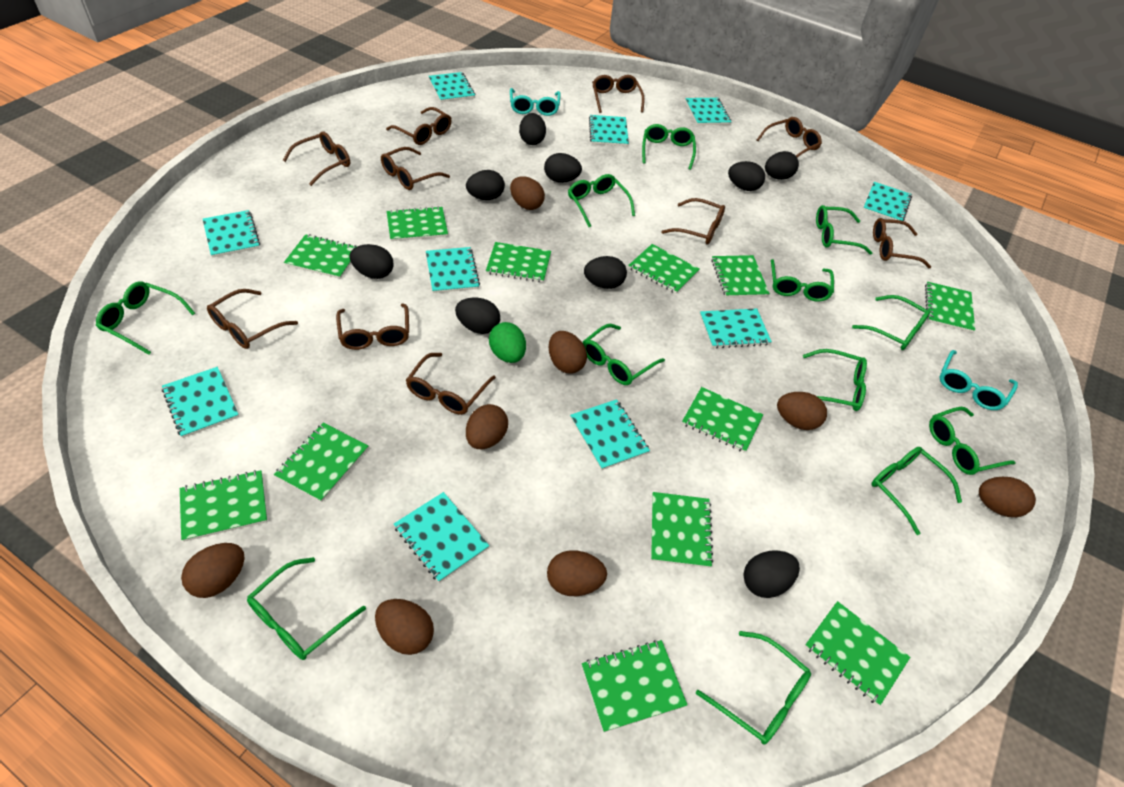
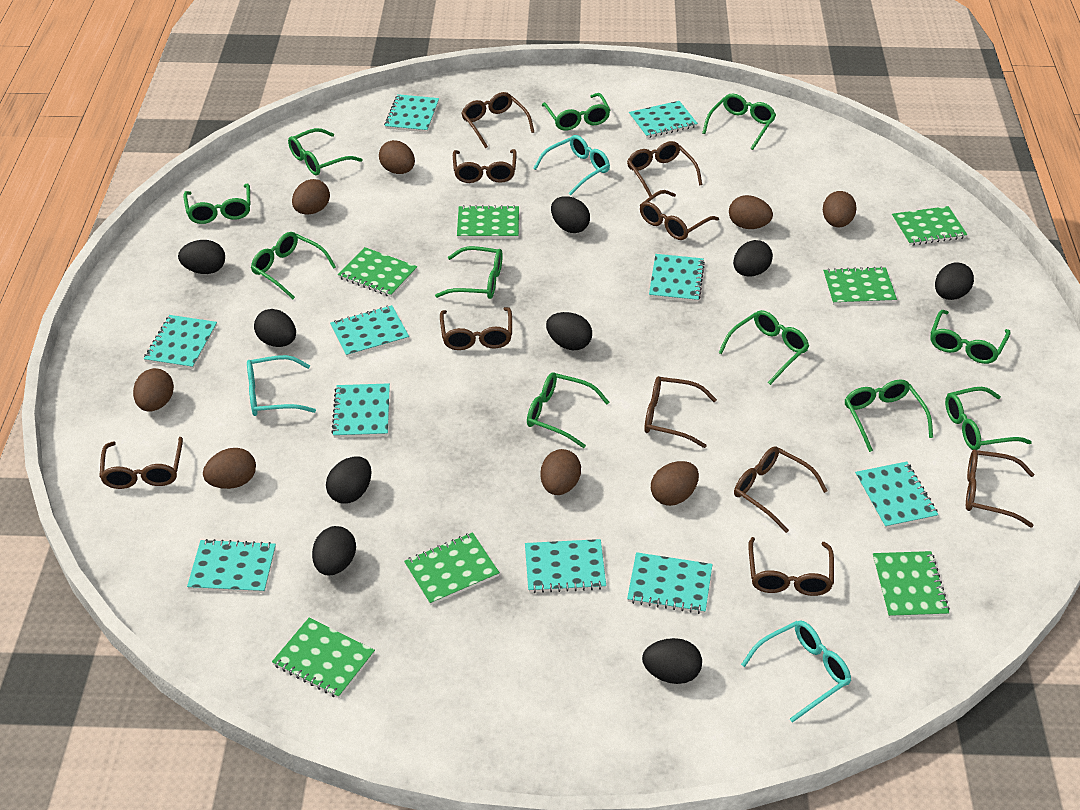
green egg: 1 -> 0
green glasses: 12 -> 11
green notebook: 12 -> 7
turquoise glasses: 2 -> 3

